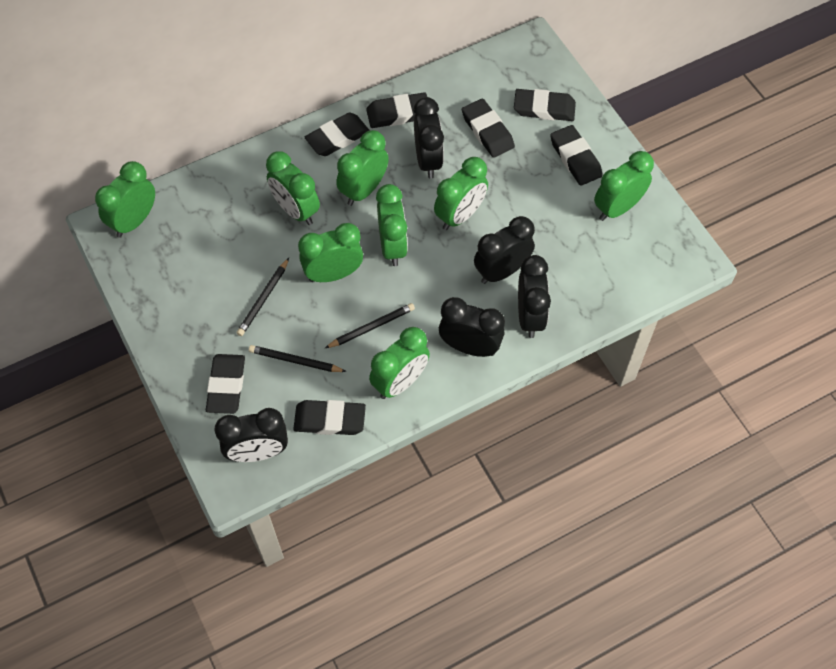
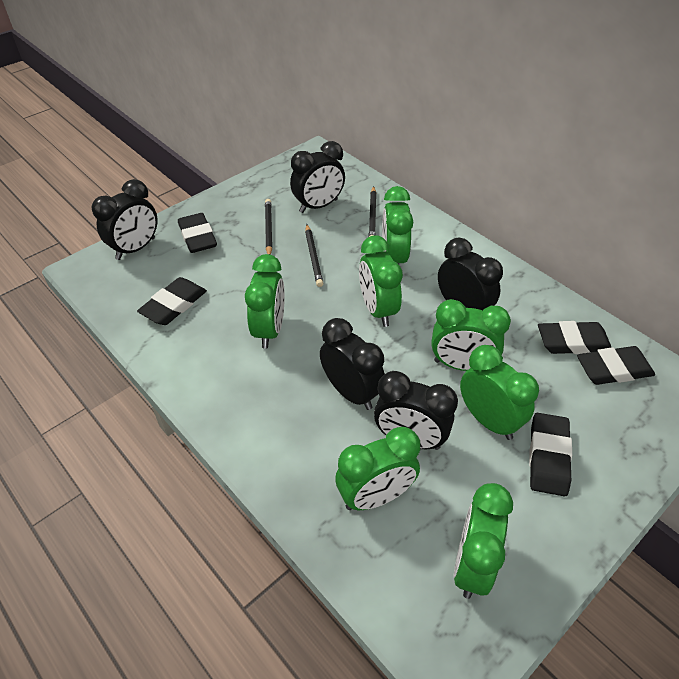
black eraser: 7 -> 5
green clock: 8 -> 7

